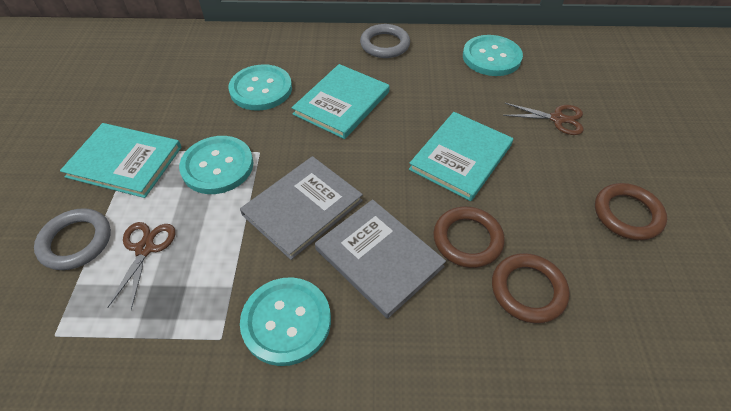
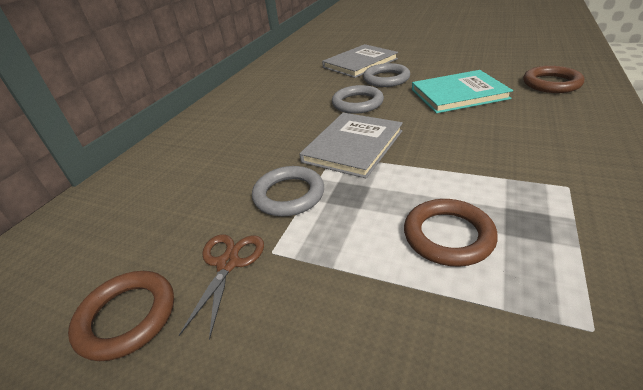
brown scissors: 2 -> 1
grey ring: 2 -> 3
turquoise book: 3 -> 1
turquoise button: 4 -> 0

